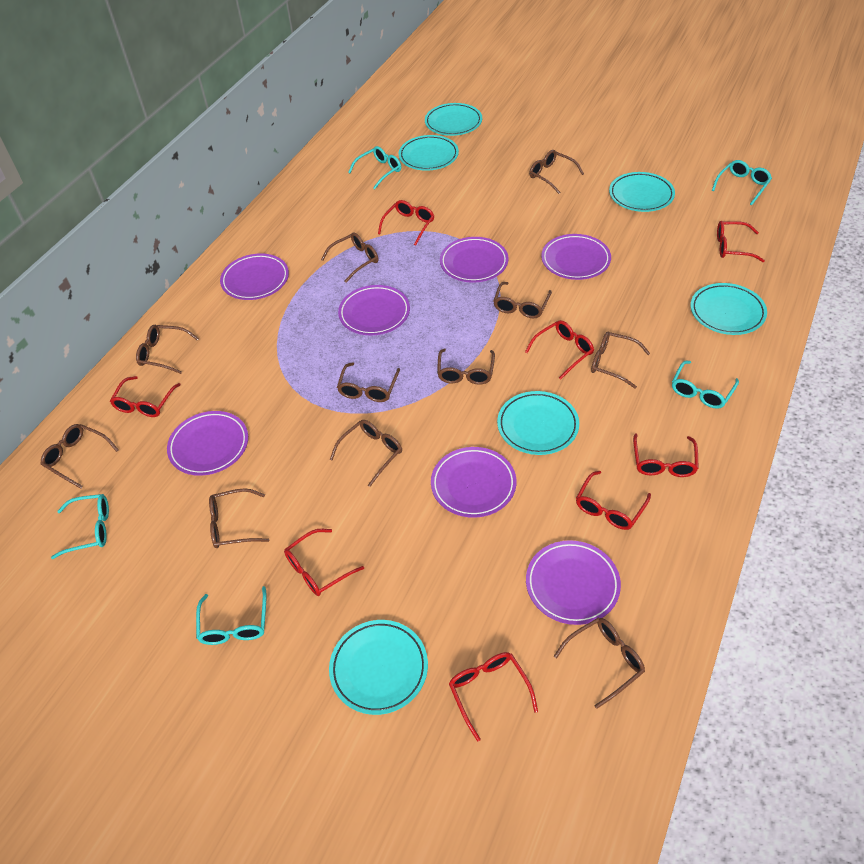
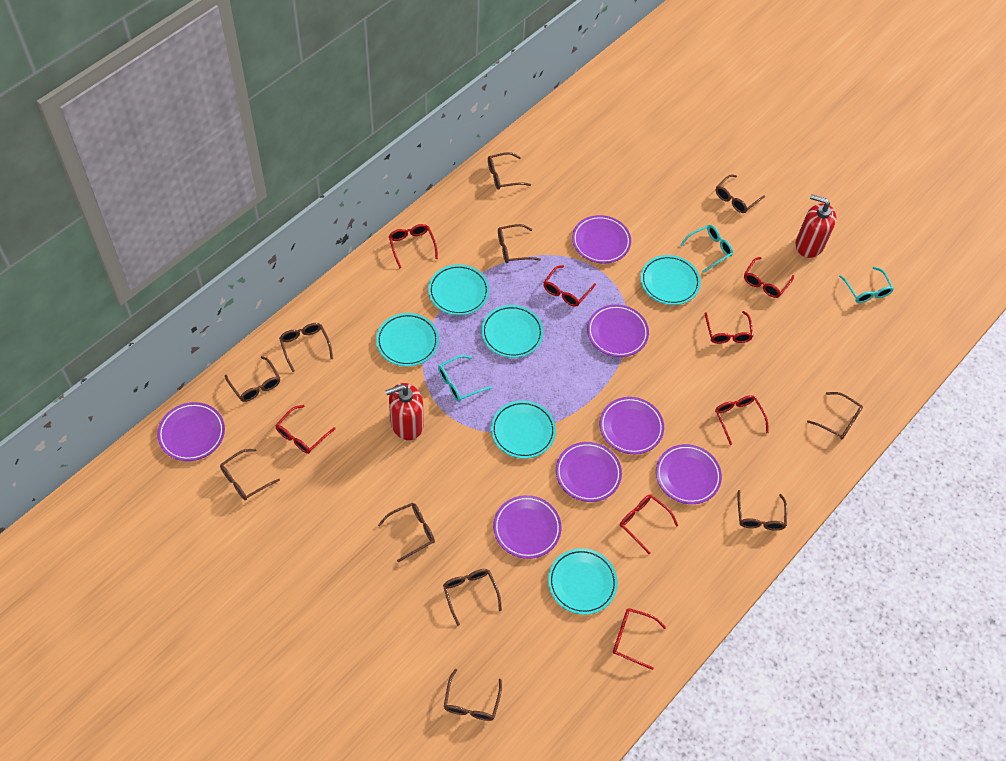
red soap dispenser: 0 -> 2
turquoise glasses: 5 -> 3

